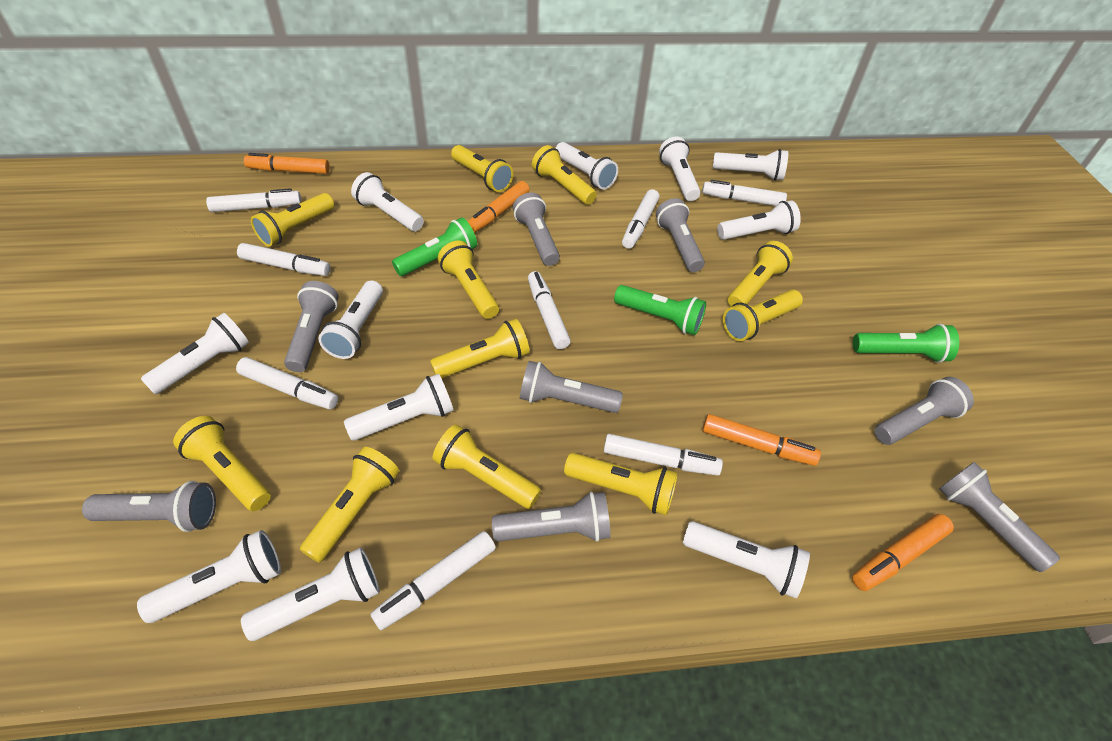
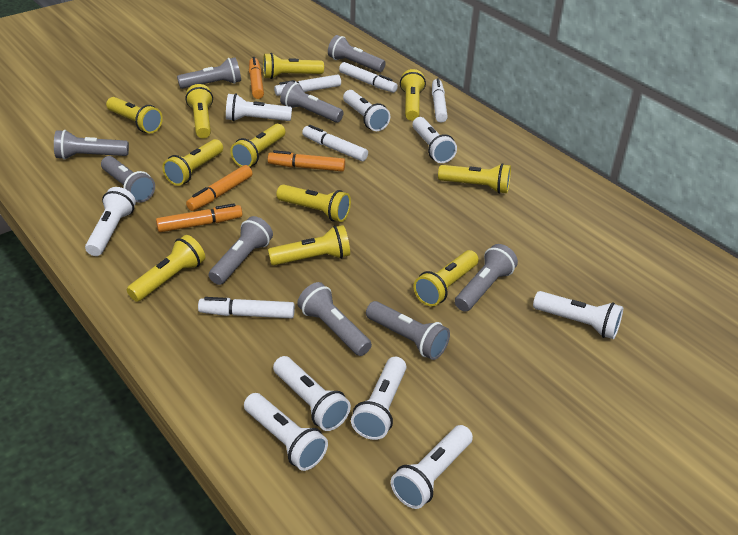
green flashlight: 3 -> 0
grey flashlight: 8 -> 9
white flashlight: 11 -> 9
white marker: 8 -> 5

